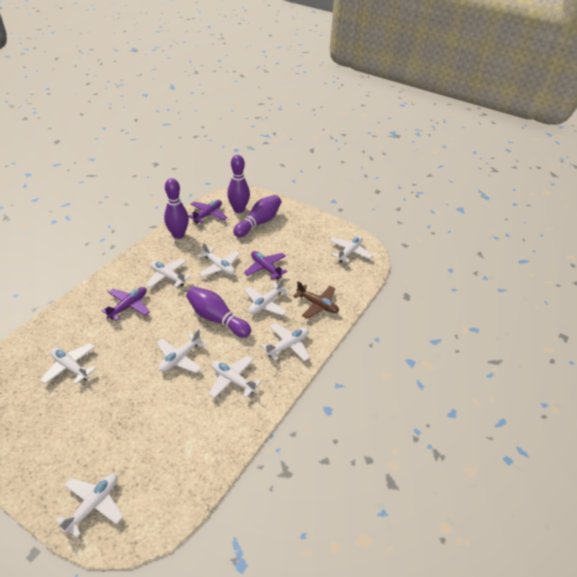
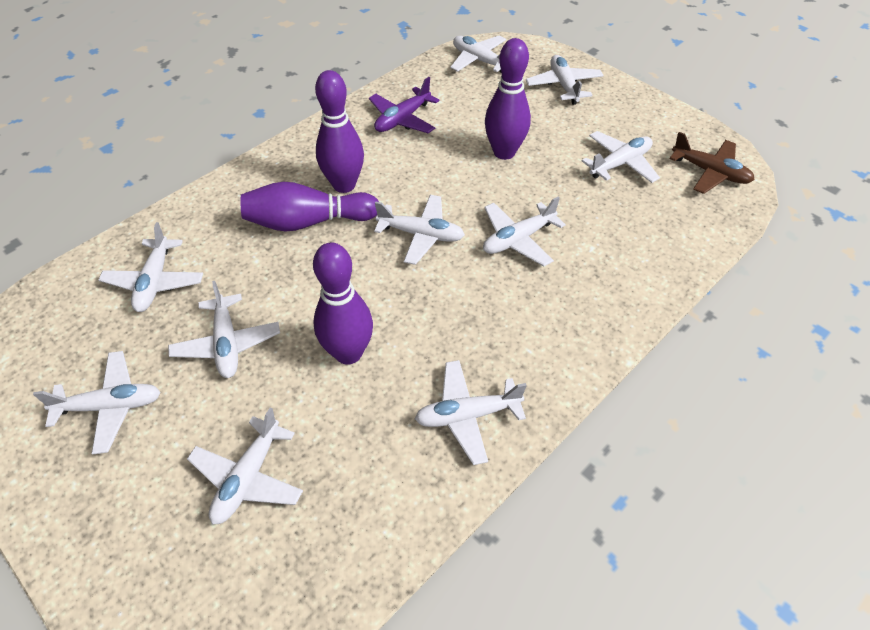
purple plane: 3 -> 1
white plane: 9 -> 10

